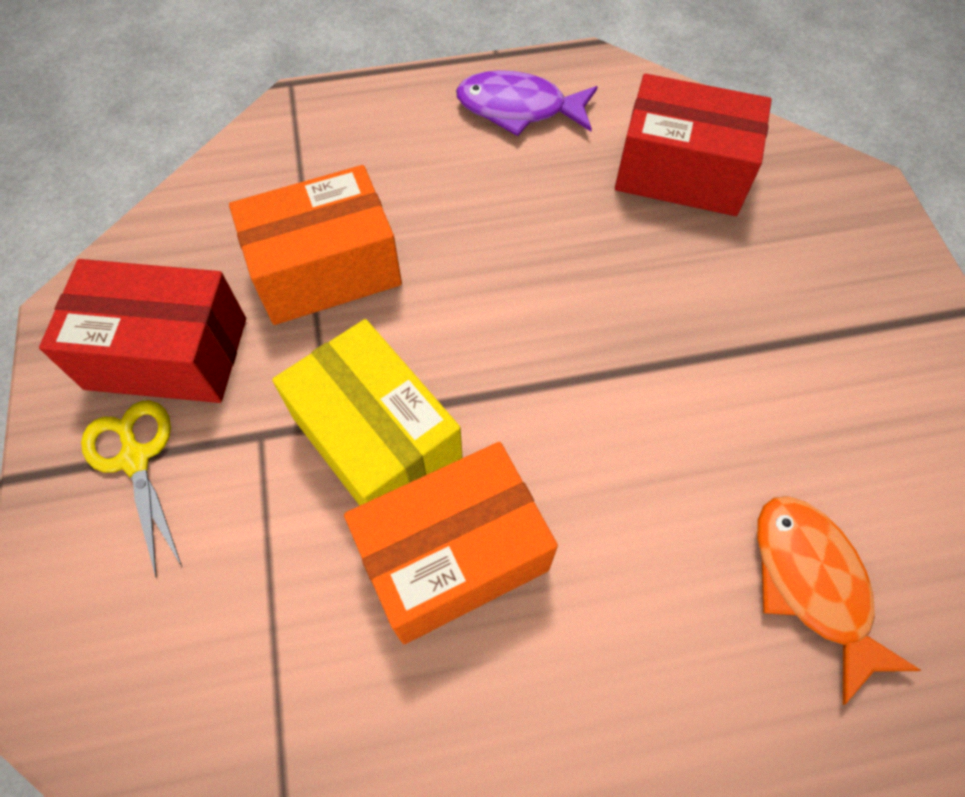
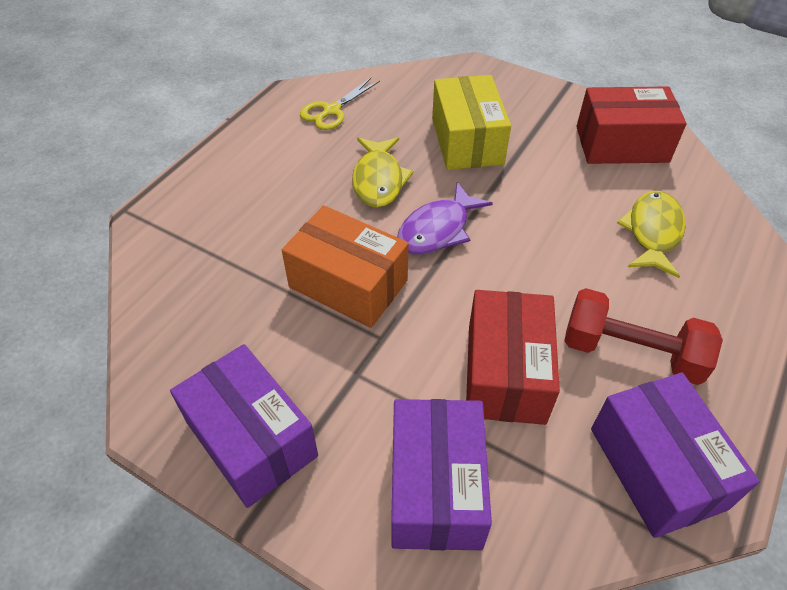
orange box: 2 -> 1
orange fish: 1 -> 0
purple box: 0 -> 3
red dumbbell: 0 -> 1
yellow fish: 0 -> 2

